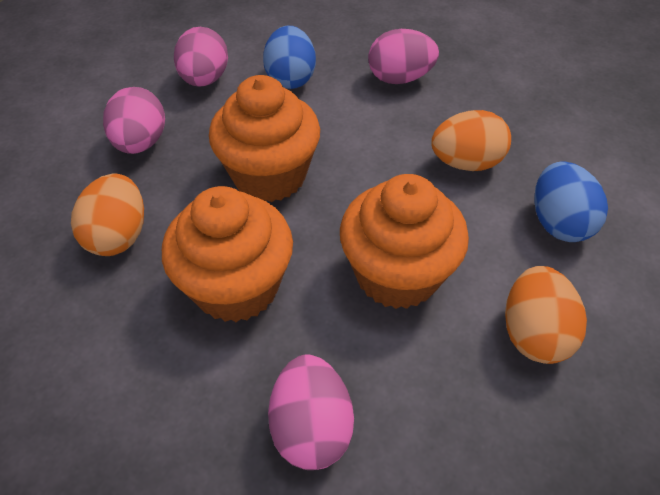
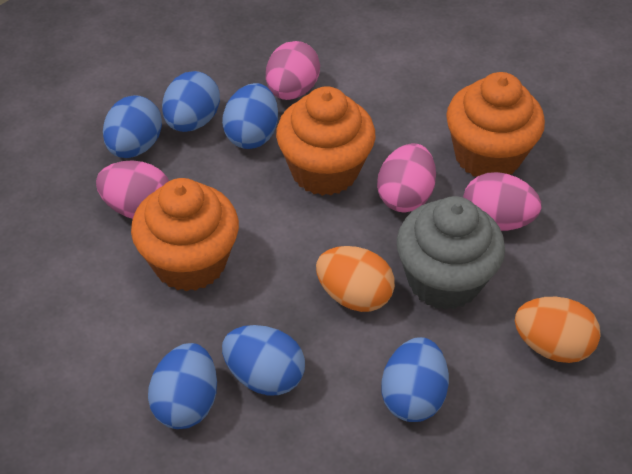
blue egg: 2 -> 6
grey cupcake: 0 -> 1
orange egg: 3 -> 2

